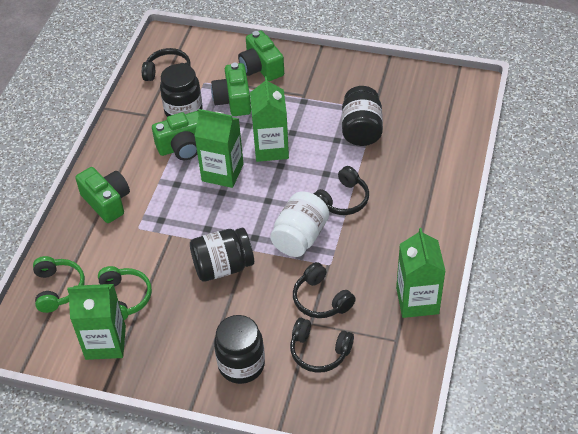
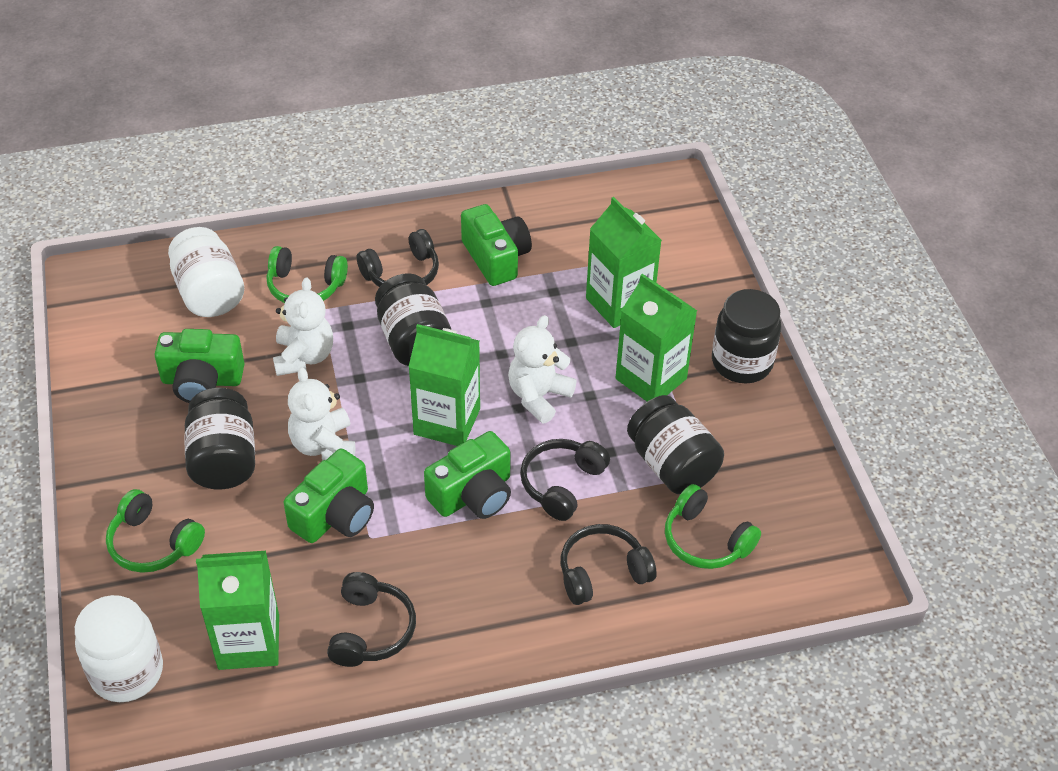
green headphones: 2 -> 3
white jar: 1 -> 2
white teddy bear: 0 -> 3

